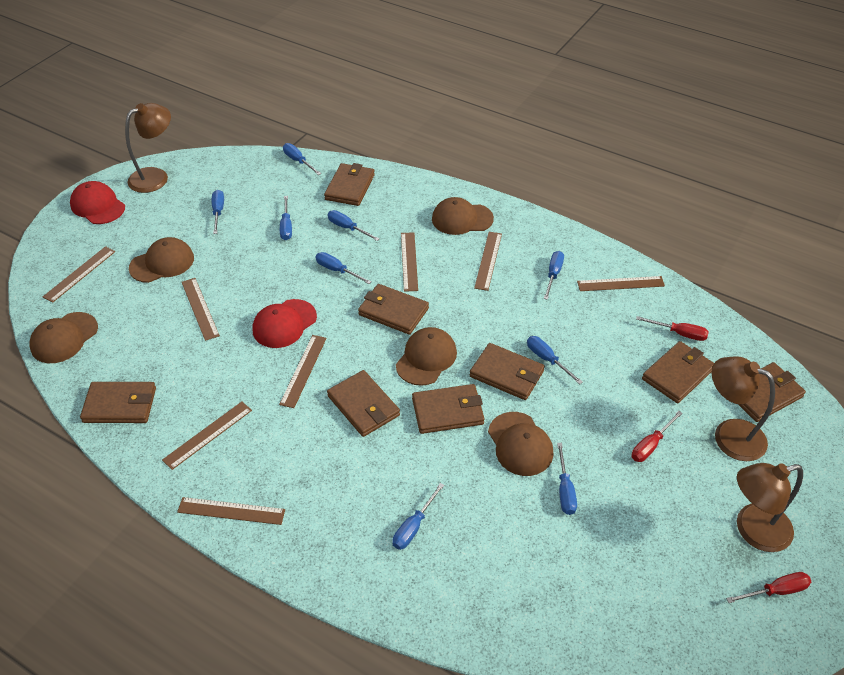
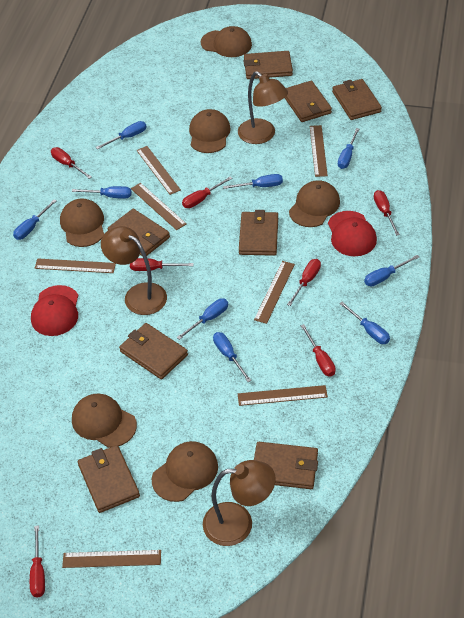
brown cap: 5 -> 6
brown ruler: 8 -> 7
red screwdriver: 3 -> 7

